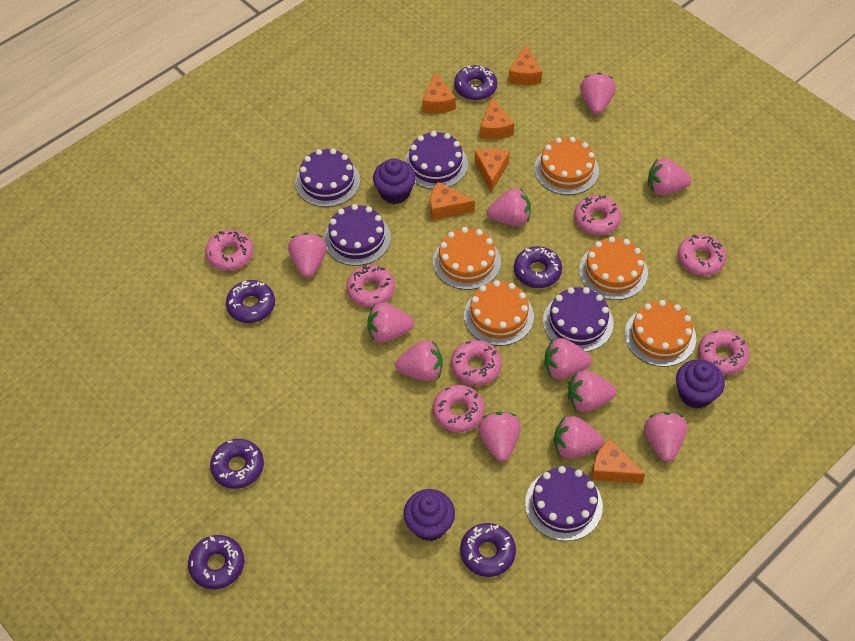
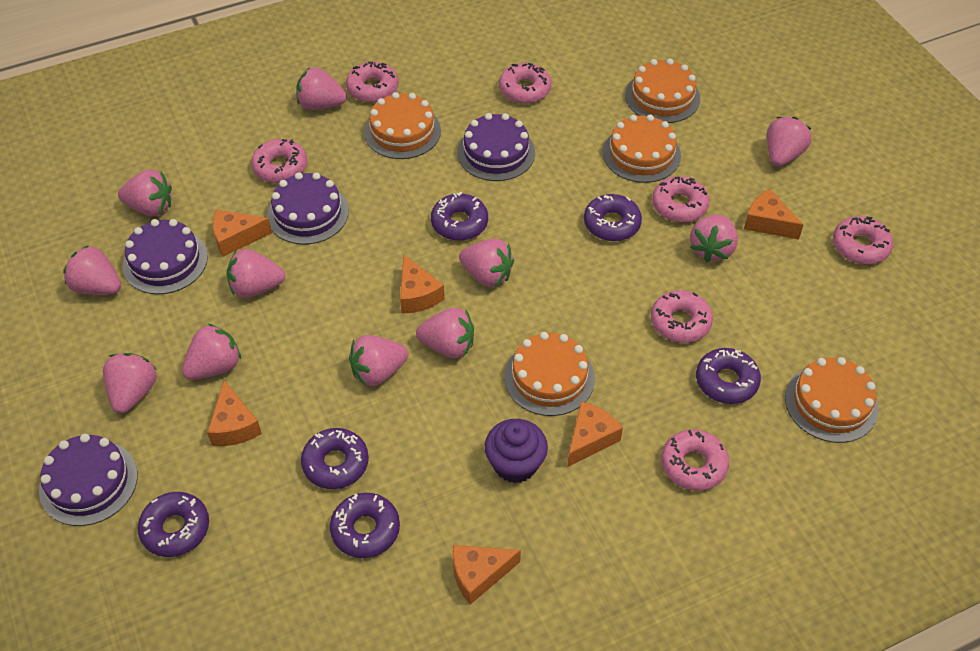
purple cake: 5 -> 4
purple cupcake: 3 -> 1

